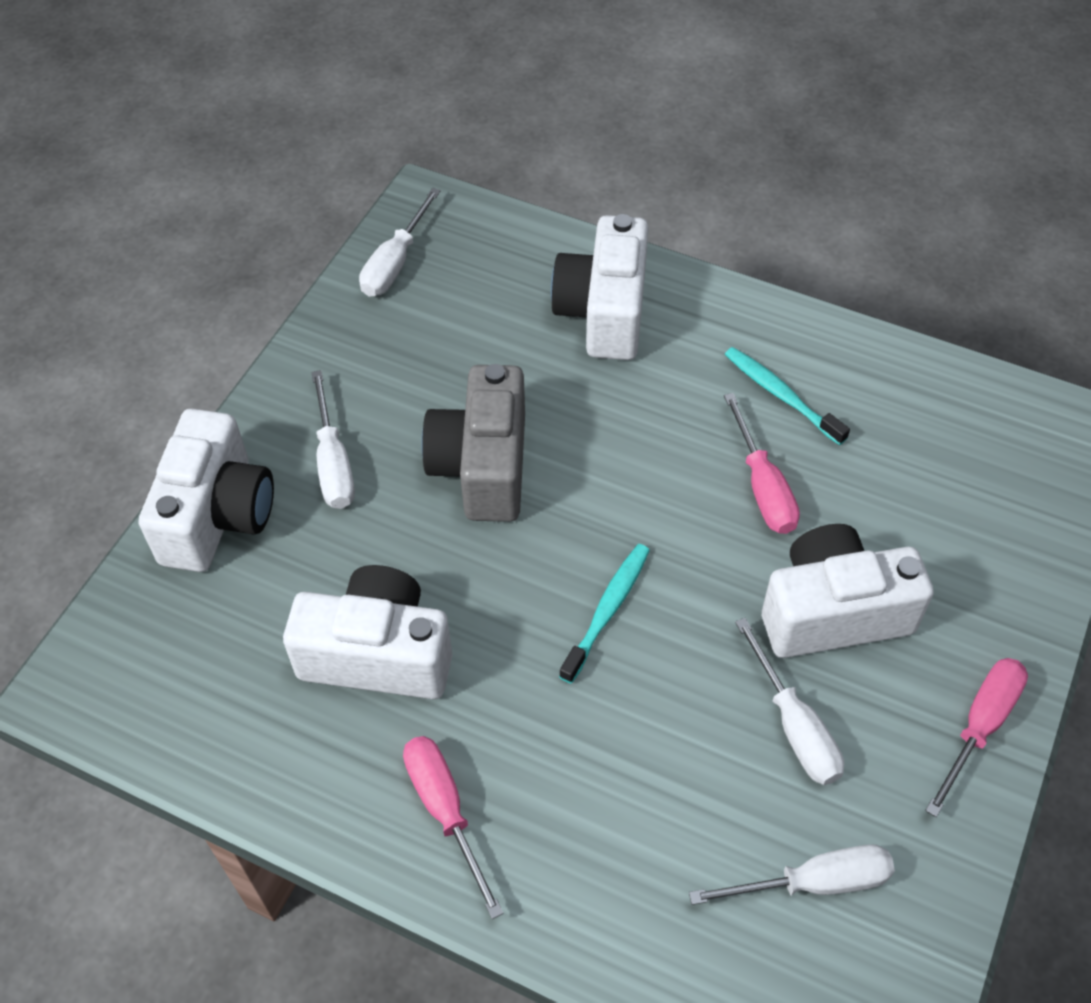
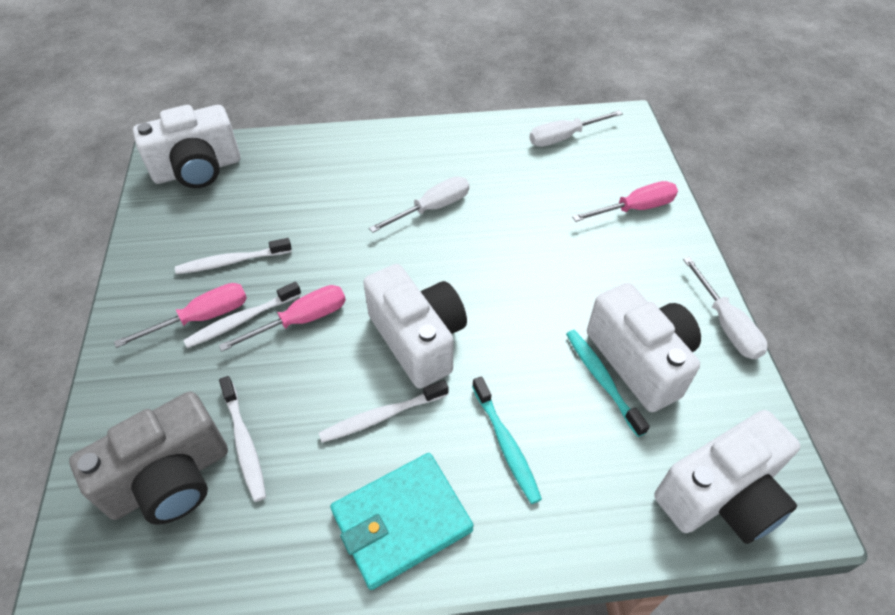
turquoise wallet: 0 -> 1
white screwdriver: 4 -> 3
white toothbrush: 0 -> 4

